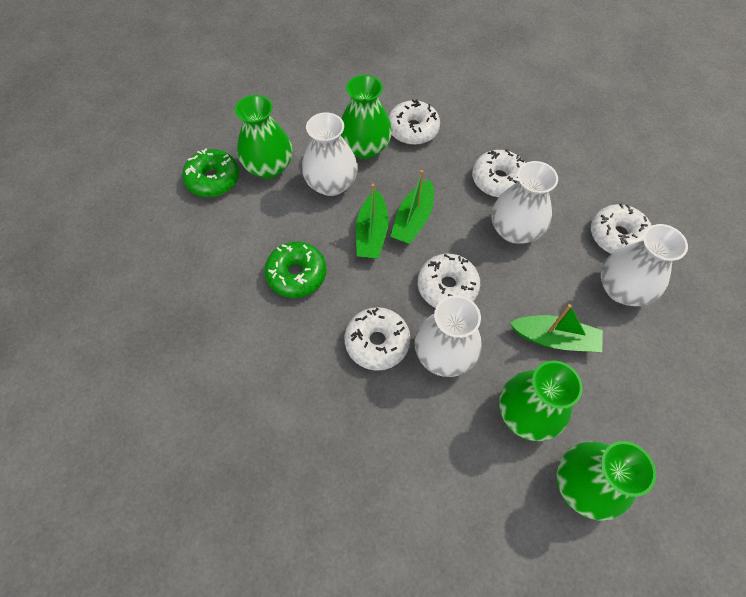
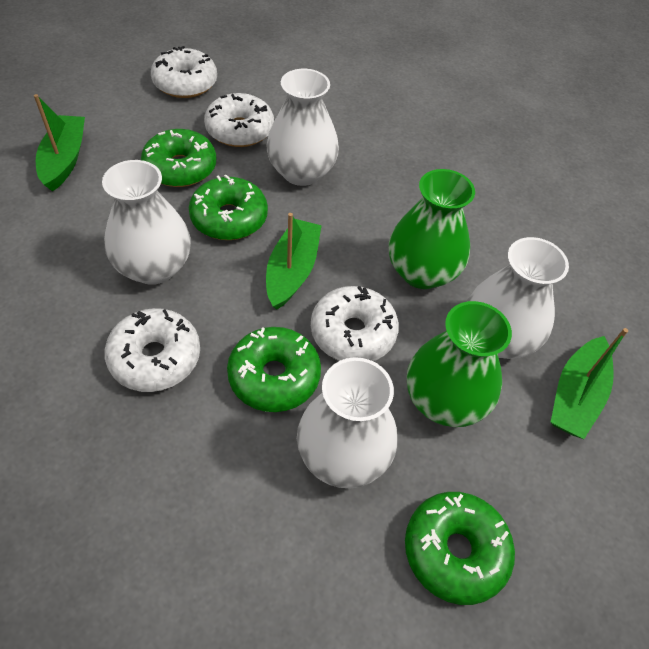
green donut: 2 -> 4
green vase: 4 -> 2
white donut: 5 -> 4

